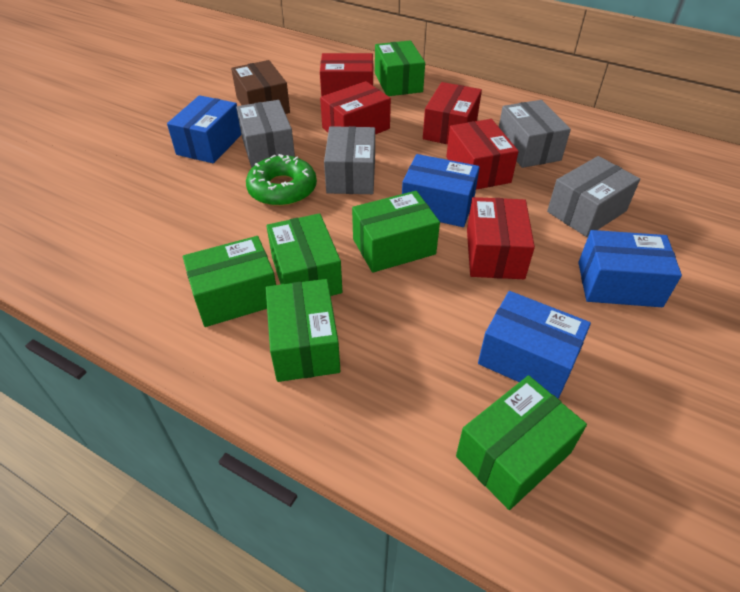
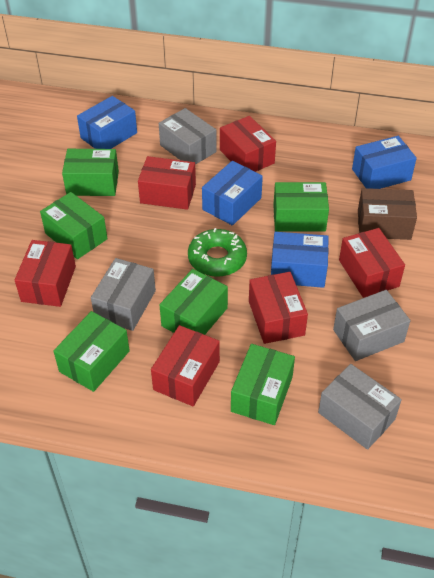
red box: 5 -> 6

